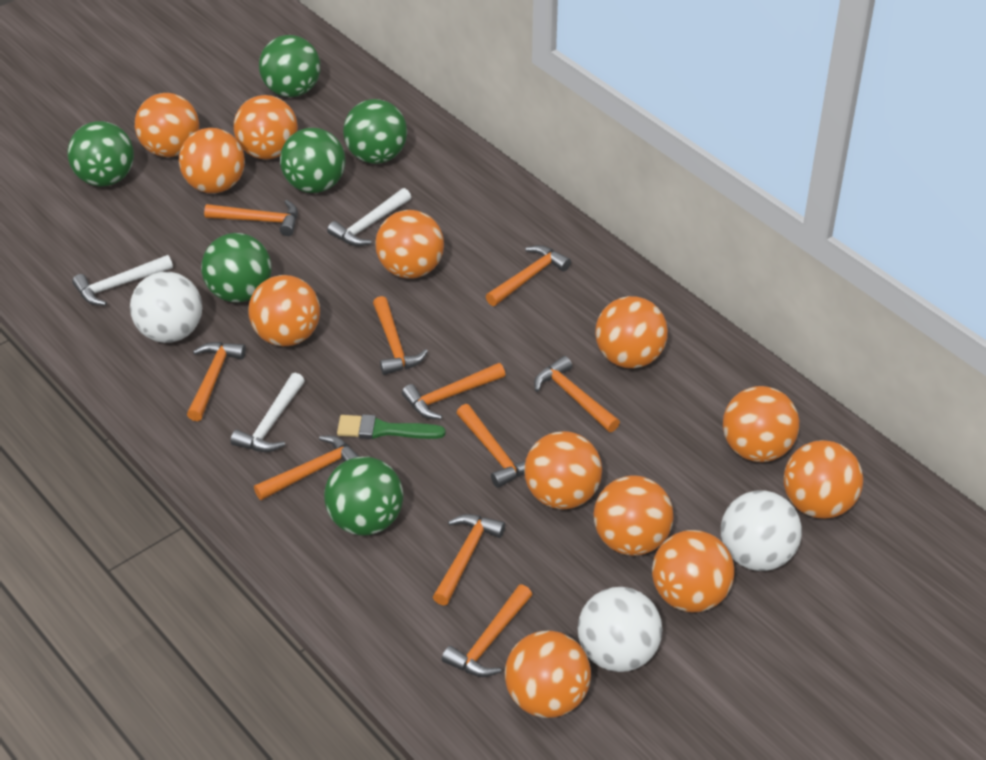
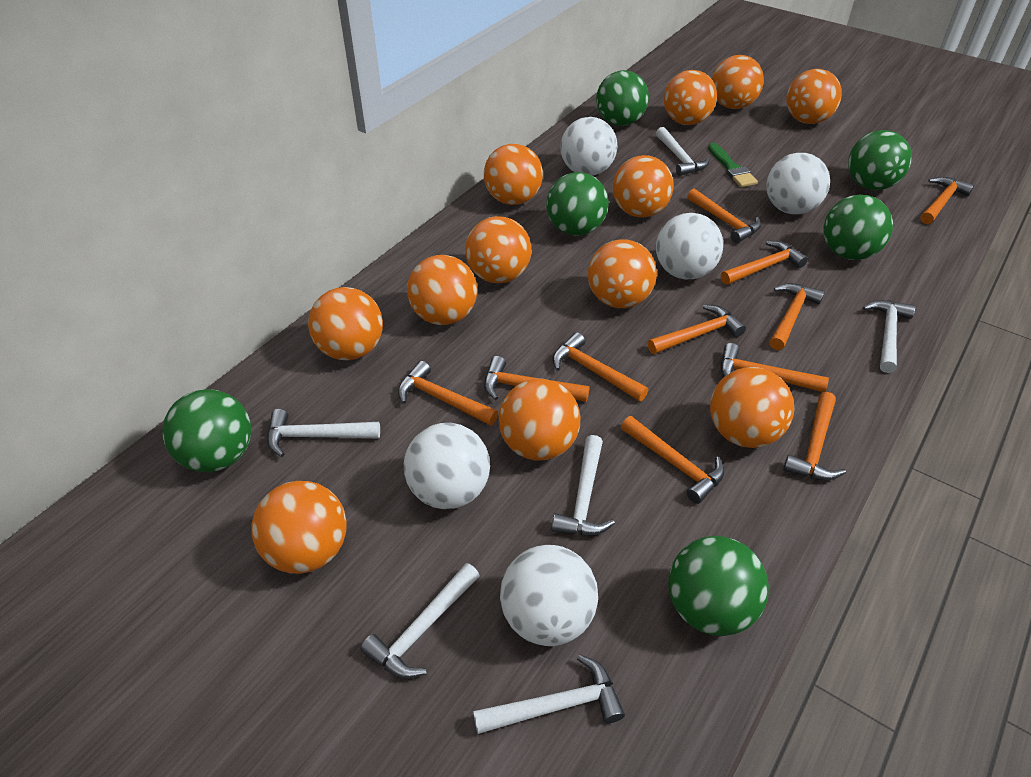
orange hammer: 10 -> 11
white ball: 3 -> 5
white hammer: 3 -> 6

